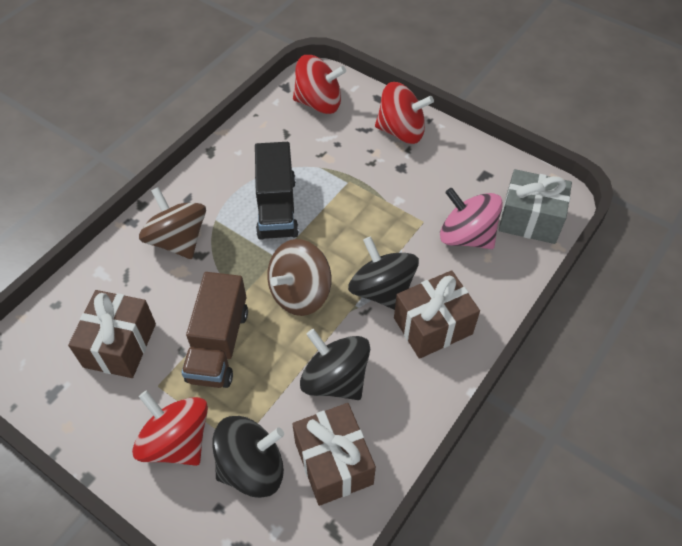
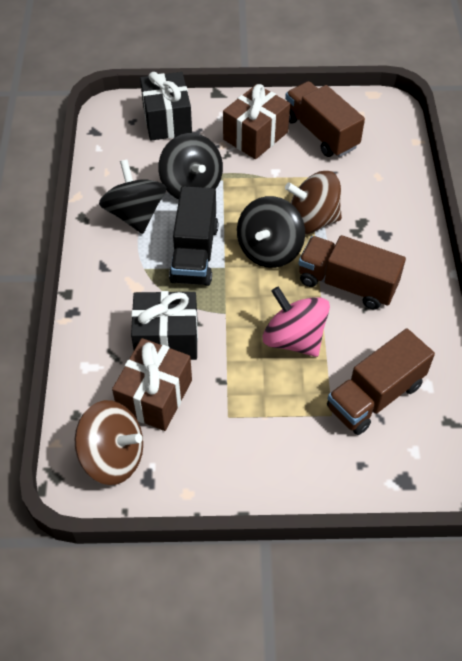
black gift: 0 -> 2
brown gift: 3 -> 2
brown truck: 1 -> 3
grey gift: 1 -> 0
red spinning top: 3 -> 0

